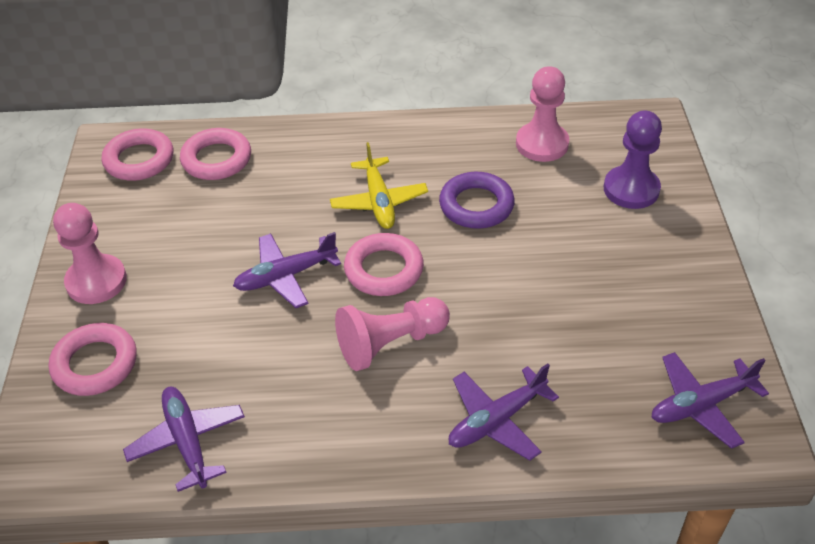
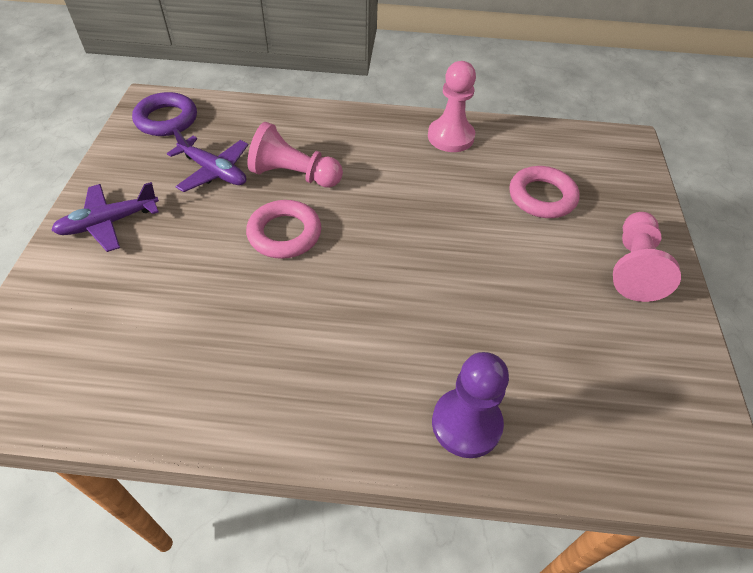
pink ring: 4 -> 2
purple plane: 4 -> 2
yellow plane: 1 -> 0

